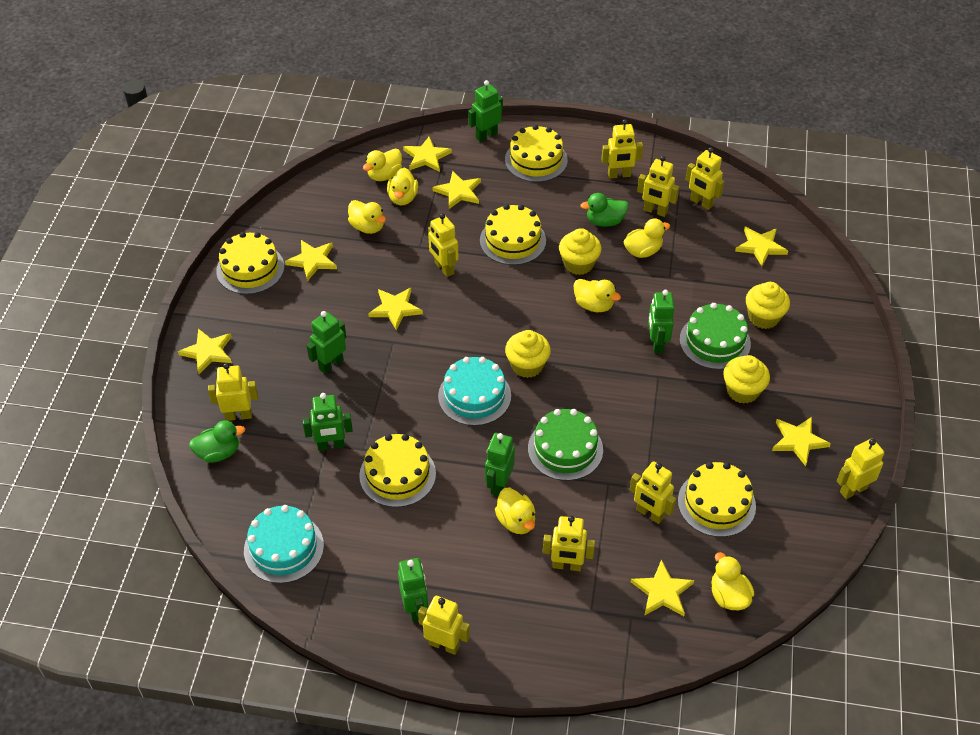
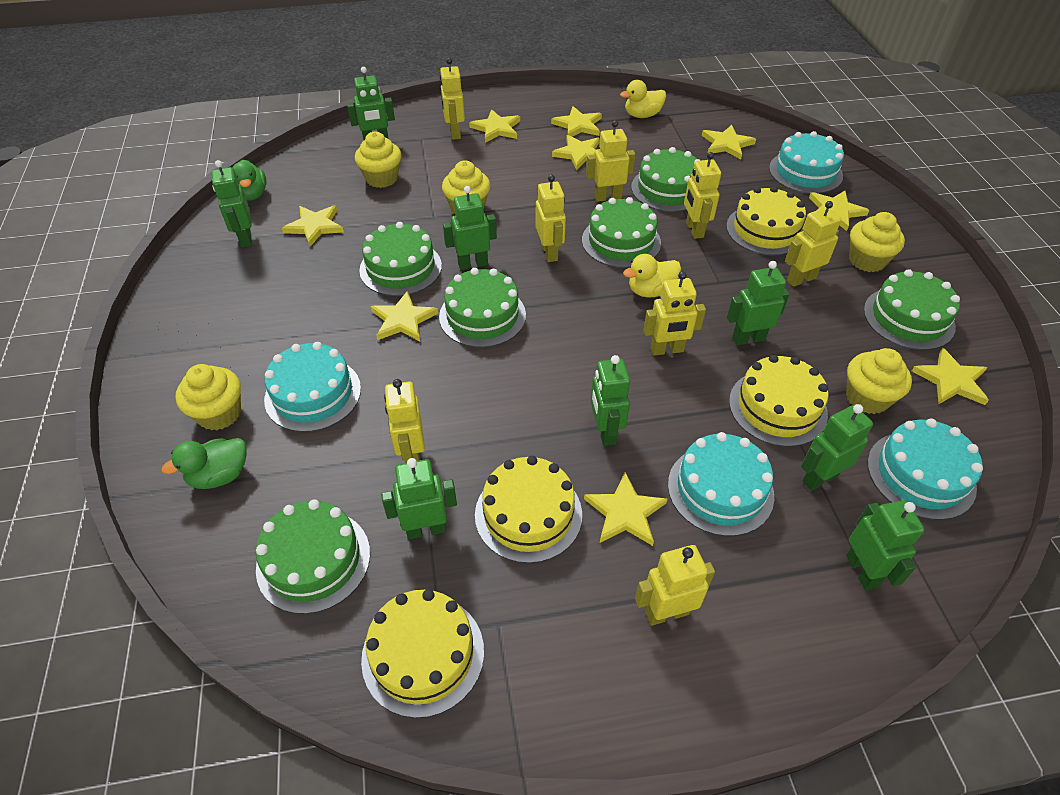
green cake: 2 -> 6
green robot: 6 -> 8
turquoise cake: 2 -> 4
yellow cake: 5 -> 4
yellow cupcake: 4 -> 5
yellow duck: 7 -> 2
yellow robot: 9 -> 8
yellow star: 8 -> 9

